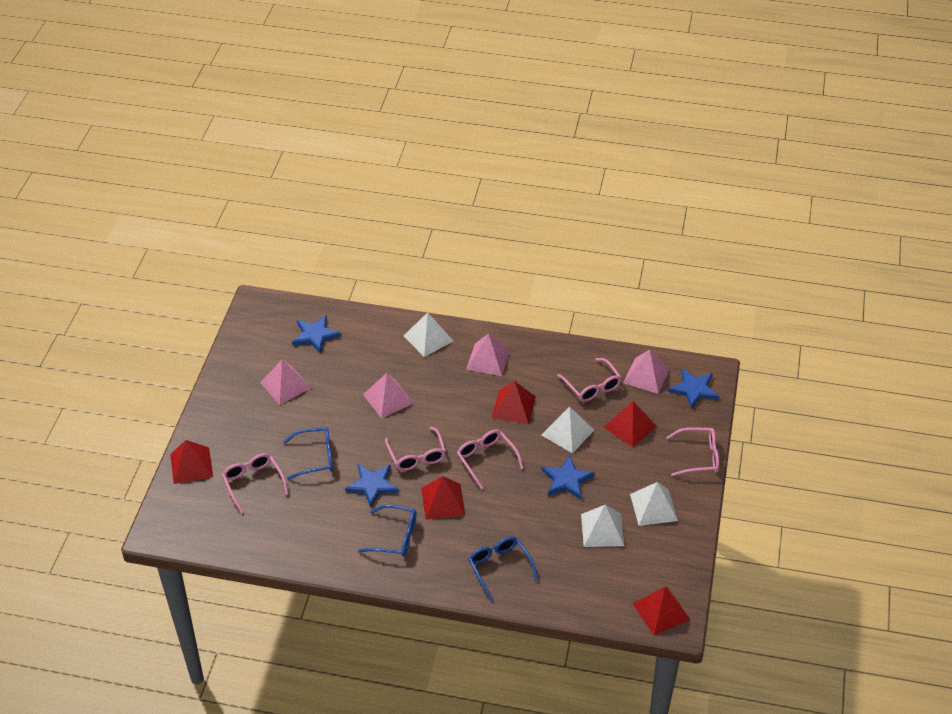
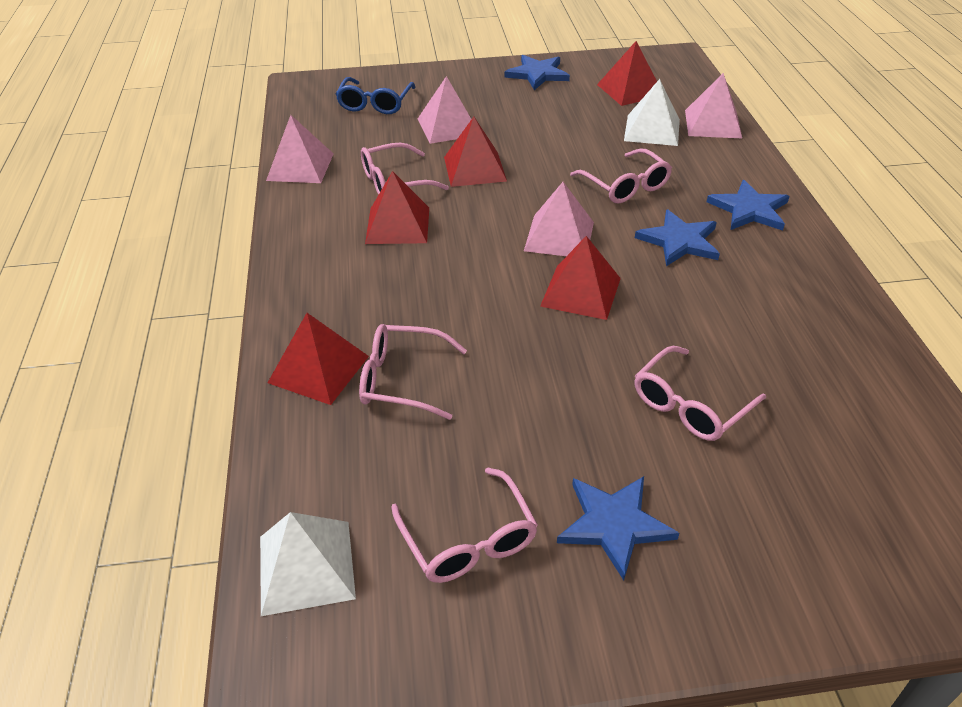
blue glasses: 3 -> 1
white pyramid: 4 -> 2

